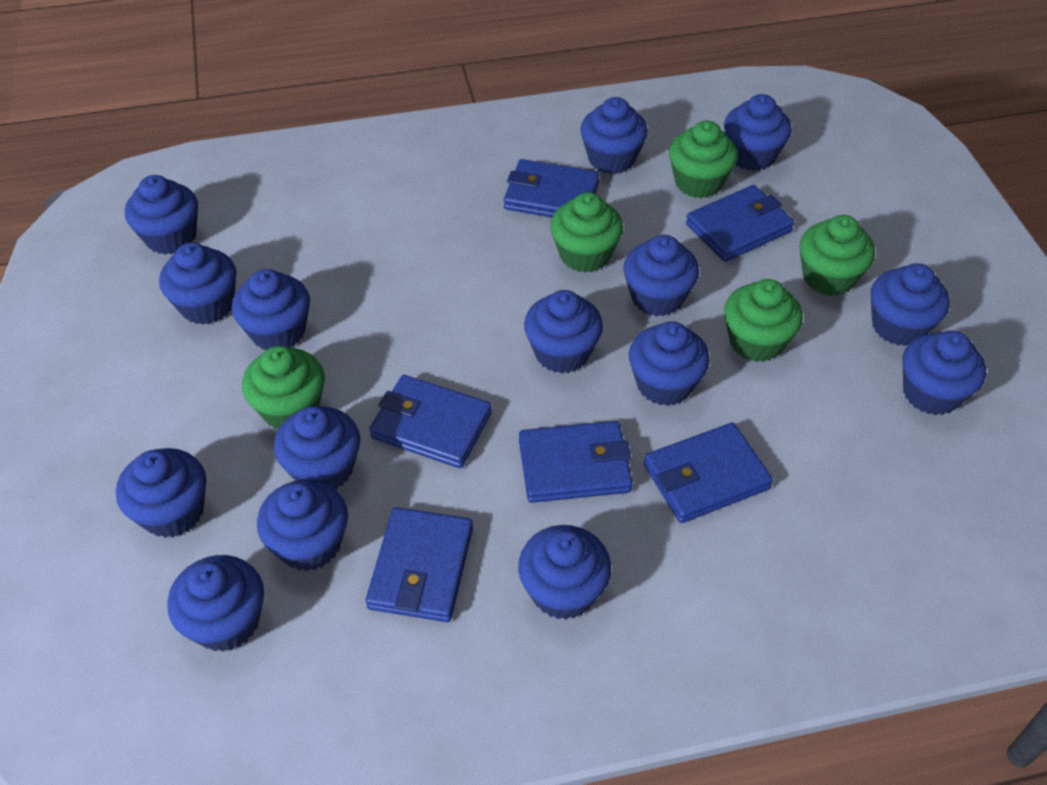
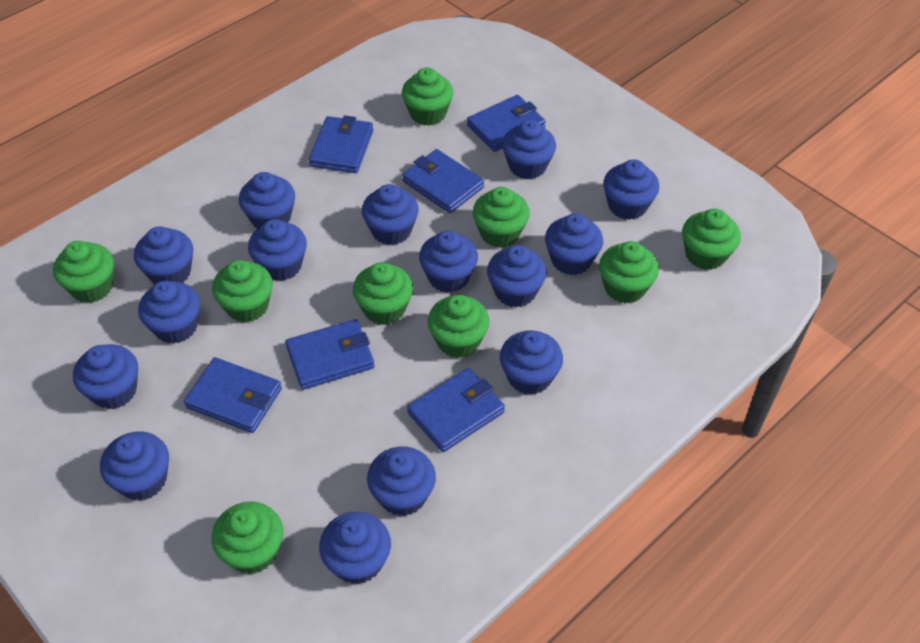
green cupcake: 5 -> 9

